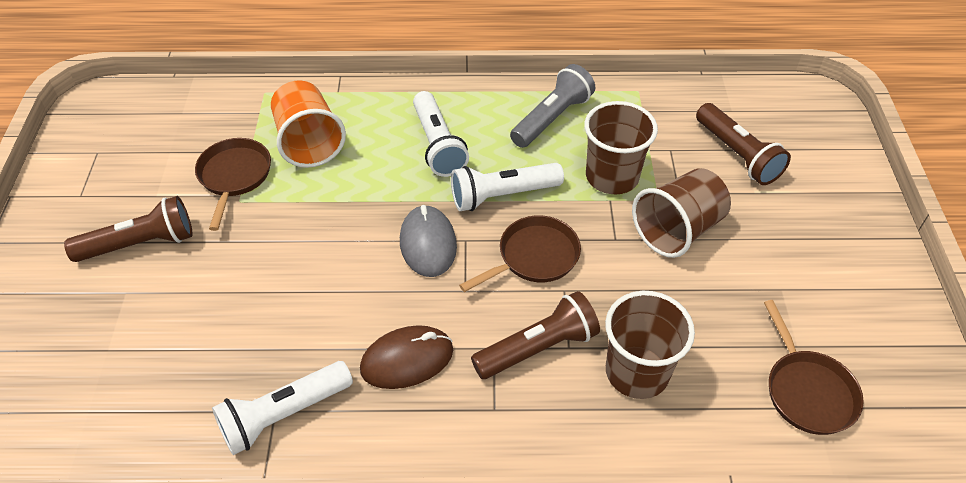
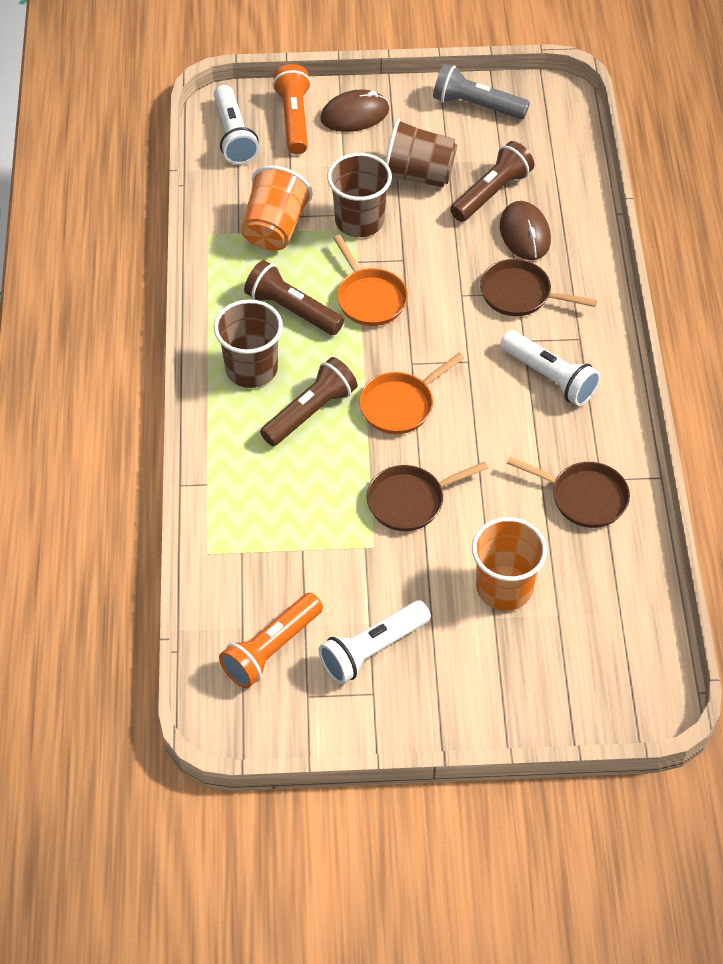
brown mouse: 1 -> 2
grey mouse: 1 -> 0
orange cup: 1 -> 2
orange flashlight: 0 -> 2
orange pan: 0 -> 2

